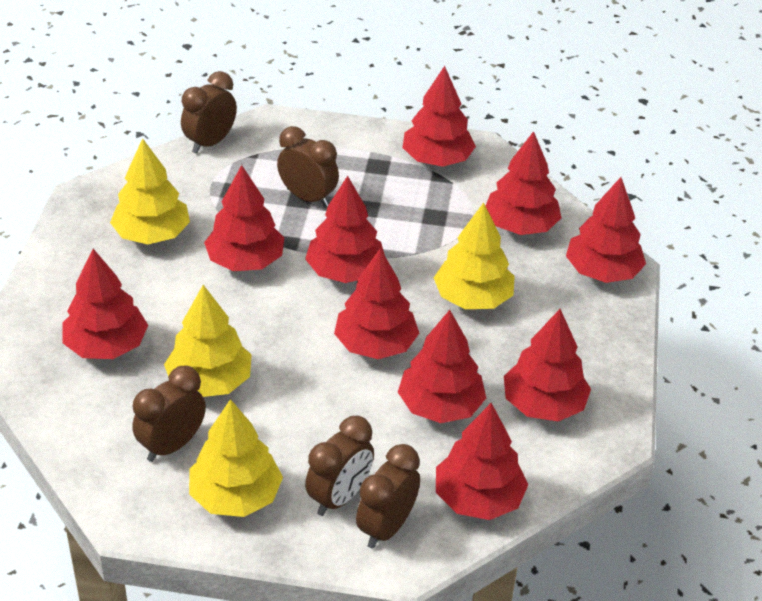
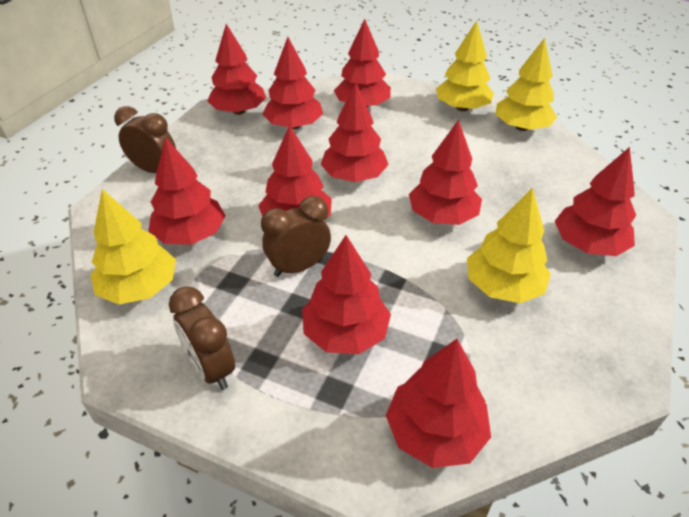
brown clock: 5 -> 3

